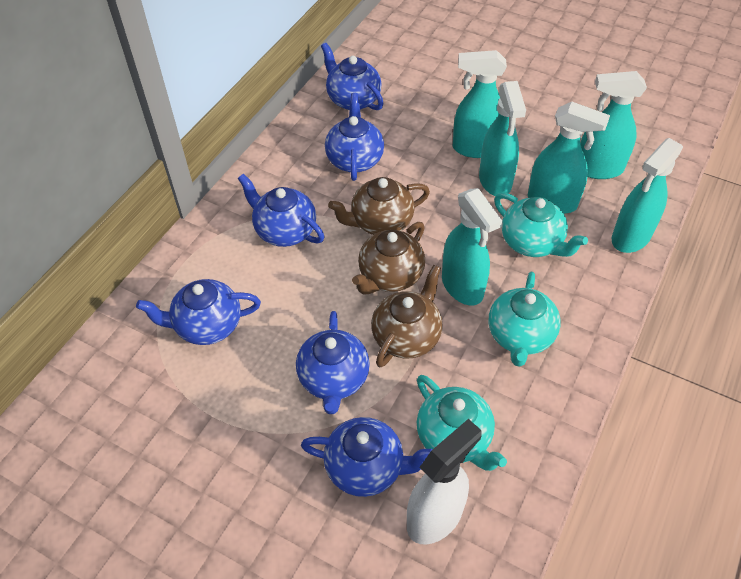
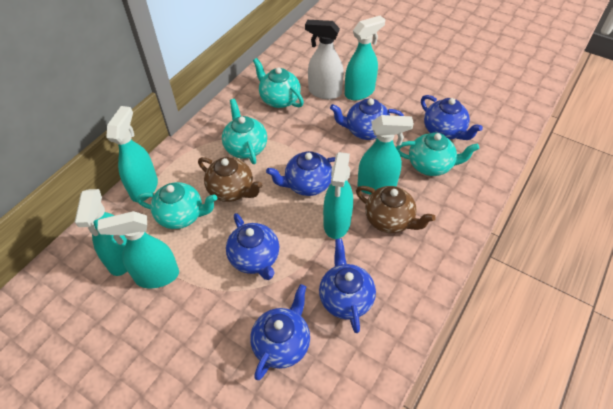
brown teapot: 3 -> 2
turquoise teapot: 3 -> 4

